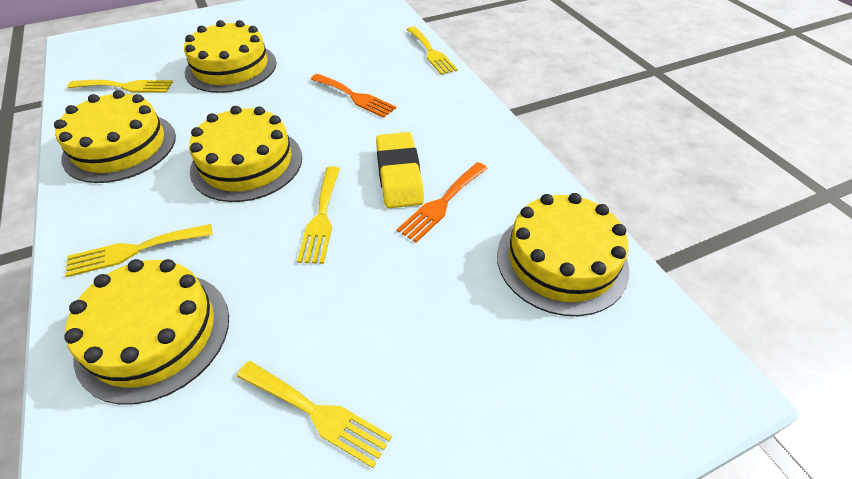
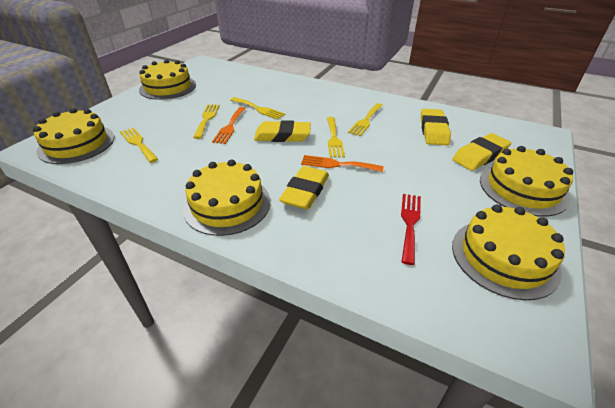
red fork: 0 -> 1
yellow eraser: 1 -> 4

